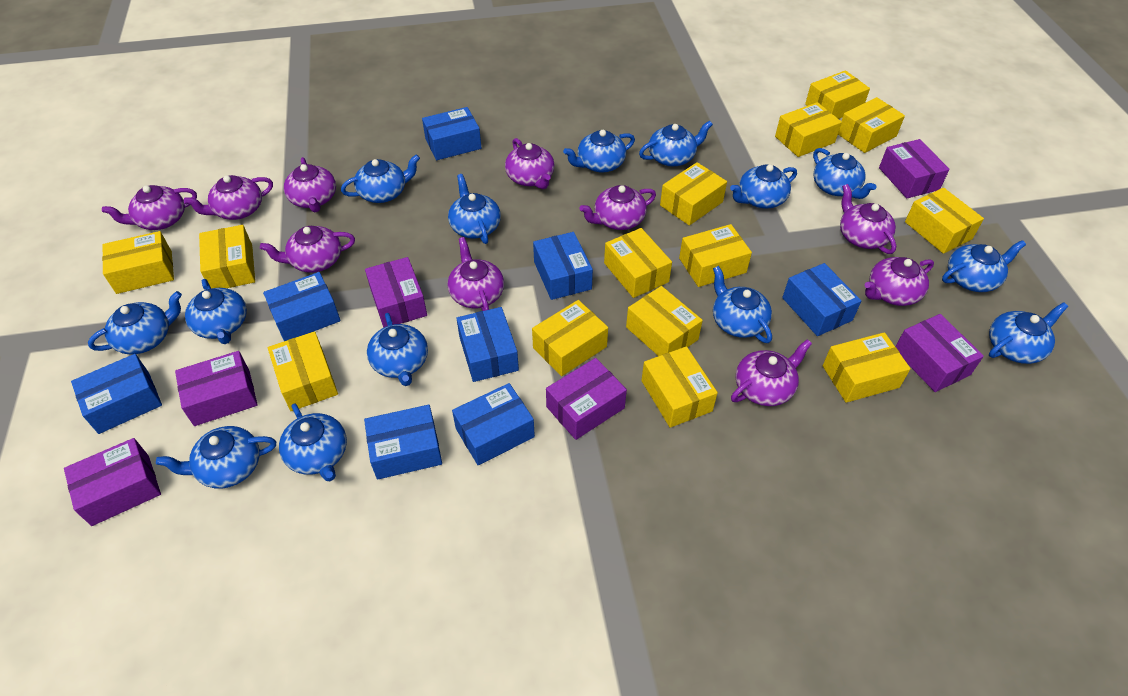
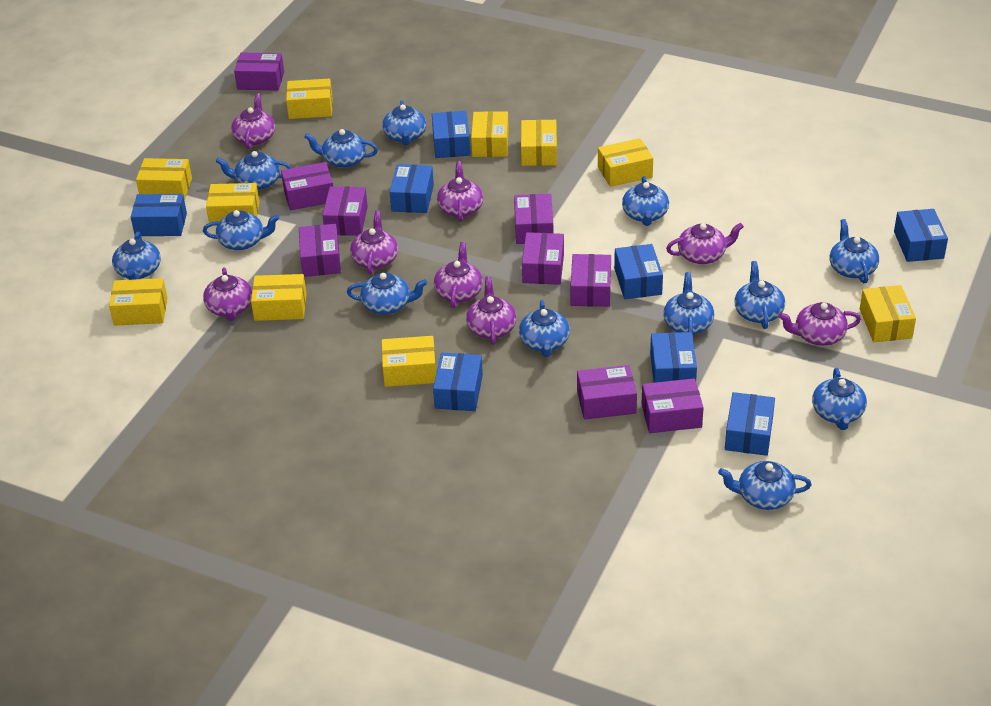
blue teapot: 14 -> 13
purple box: 6 -> 9
purple teapot: 10 -> 8
yellow box: 14 -> 10

